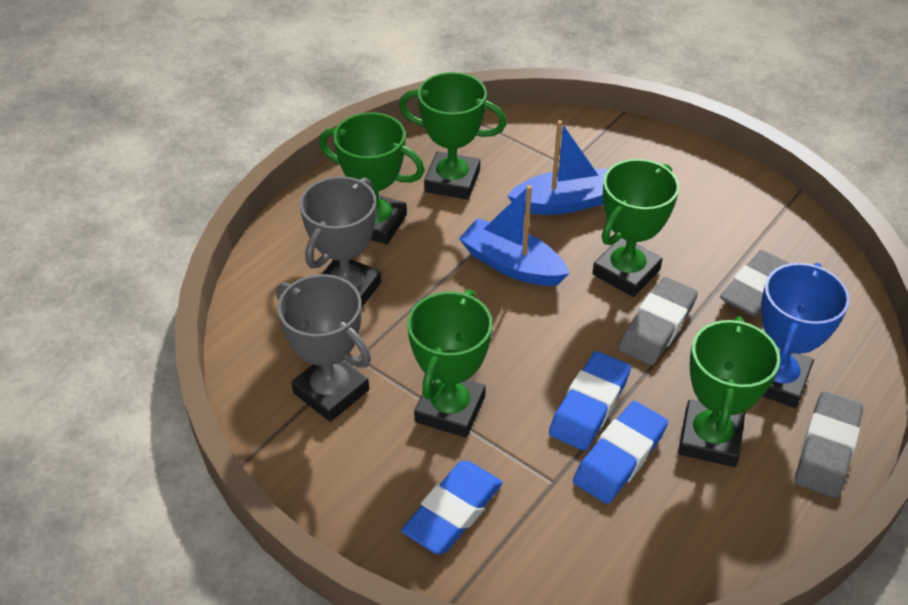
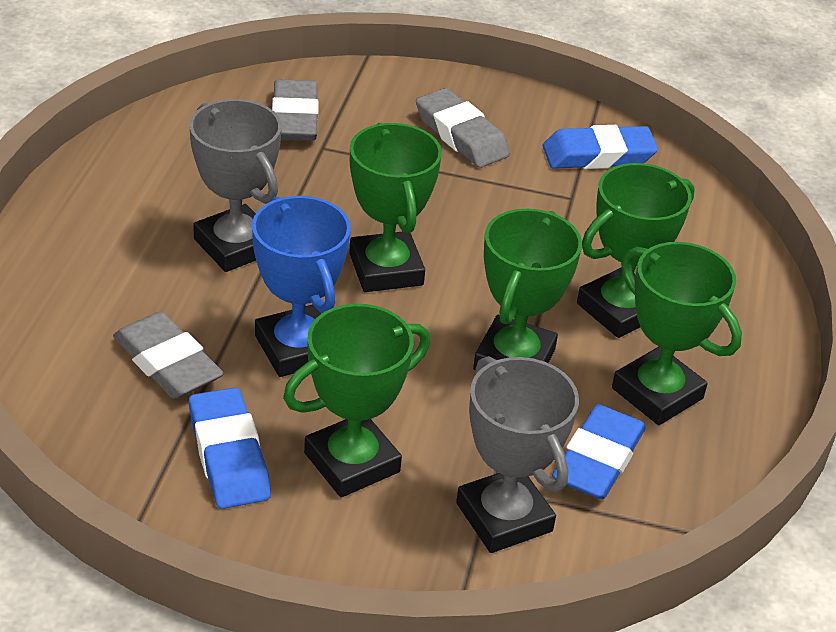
blue boat: 2 -> 0

